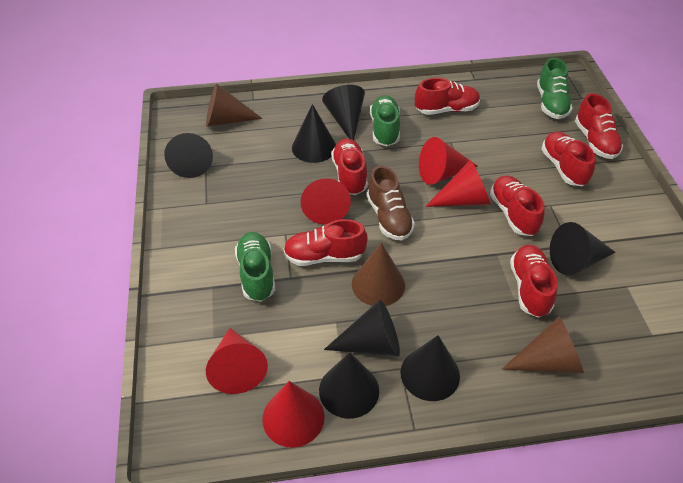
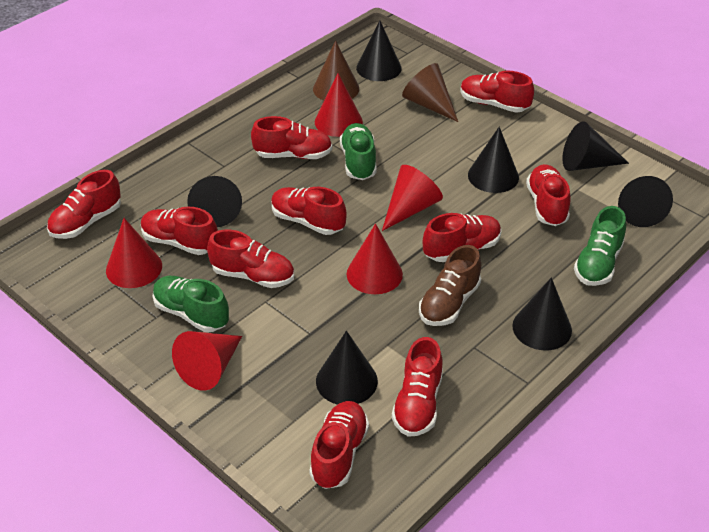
brown cone: 3 -> 2
red shoe: 7 -> 10

